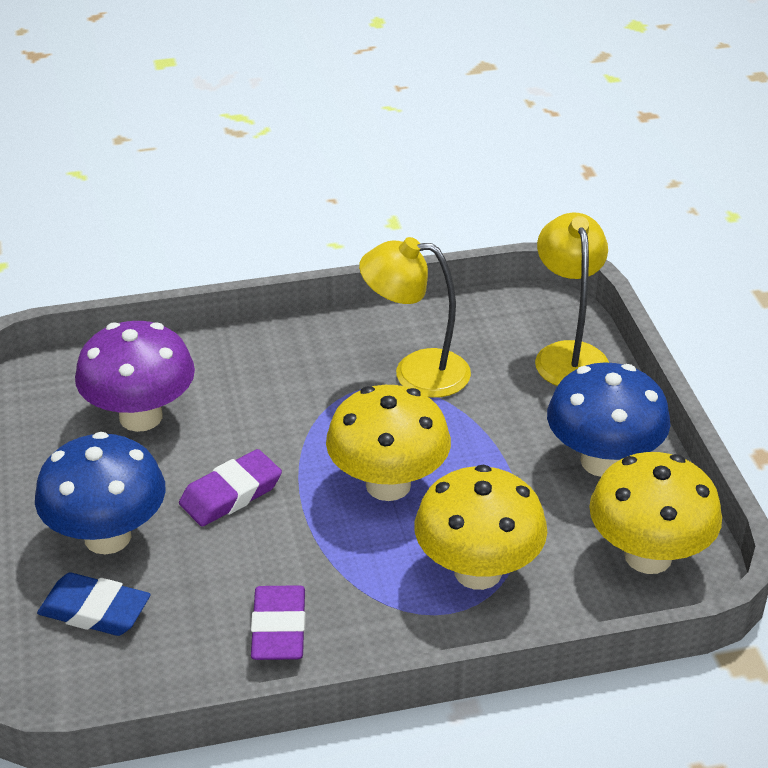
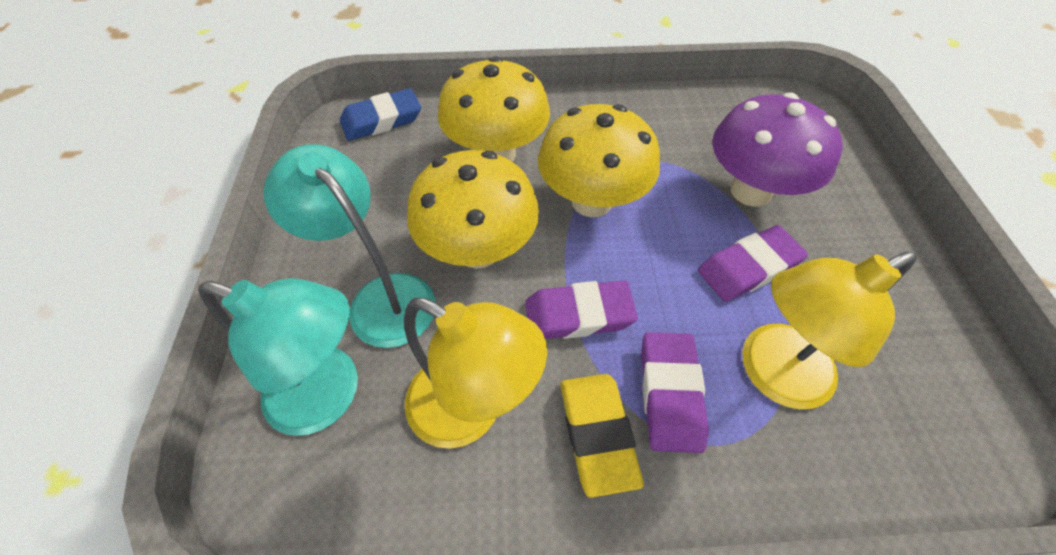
blue mushroom: 2 -> 0
purple eraser: 2 -> 3
turquoise lamp: 0 -> 2
yellow eraser: 0 -> 1

